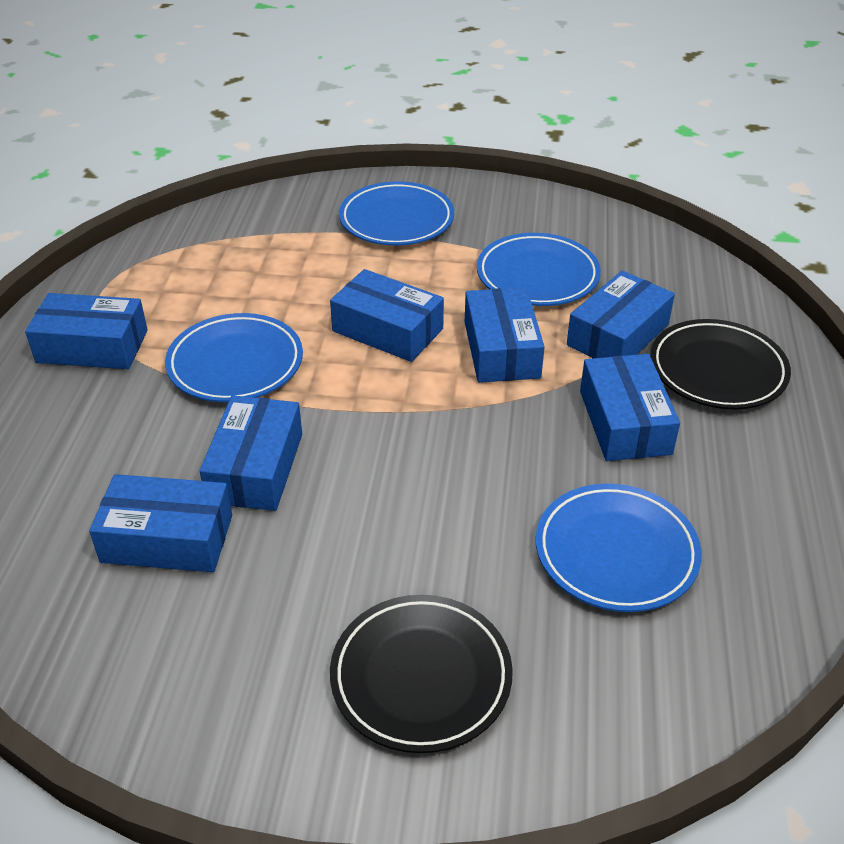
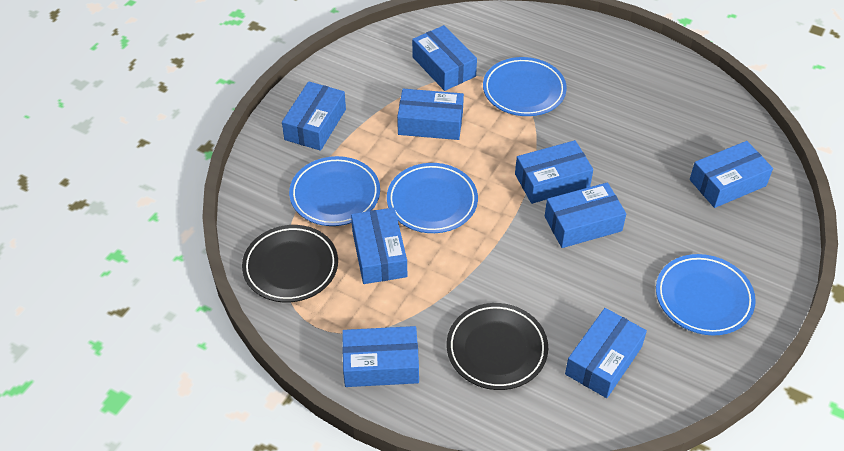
blue box: 7 -> 9

